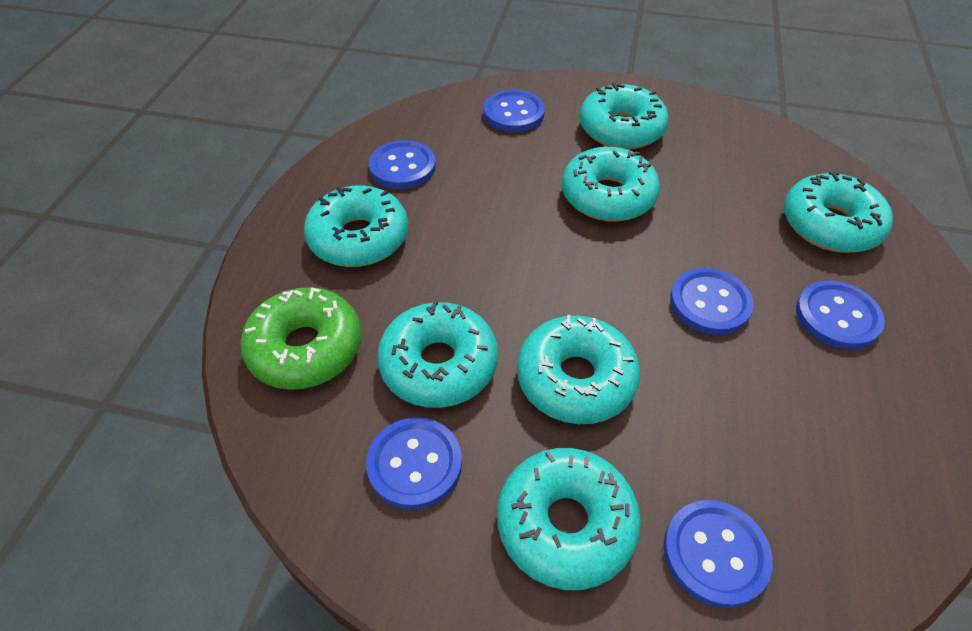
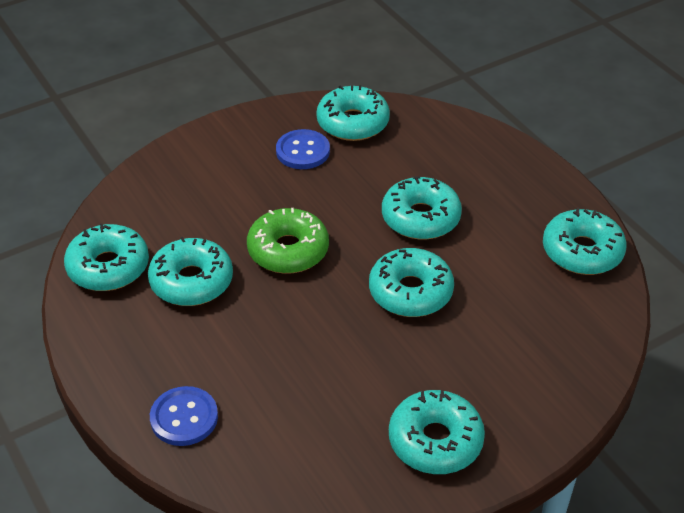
blue button: 6 -> 2

